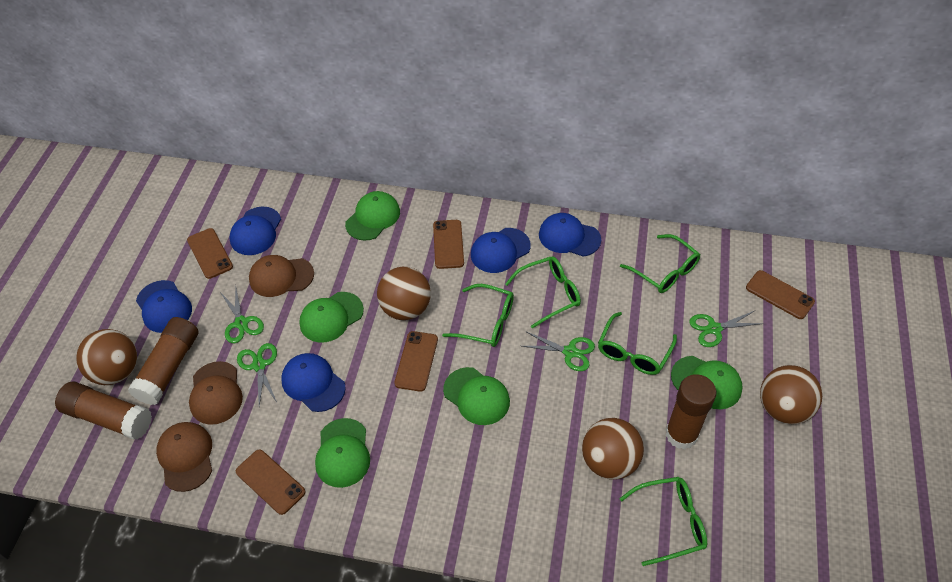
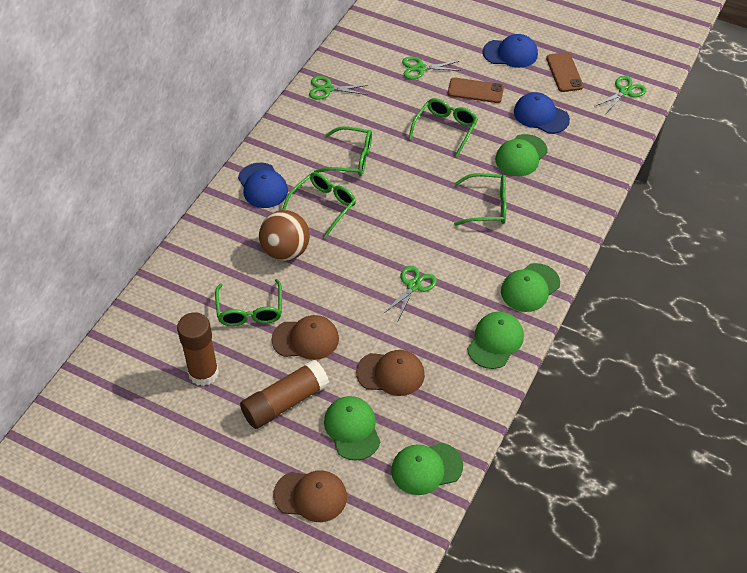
blue cap: 5 -> 3
brown ball: 4 -> 1
brown glue stick: 3 -> 2
brown phone: 5 -> 2

